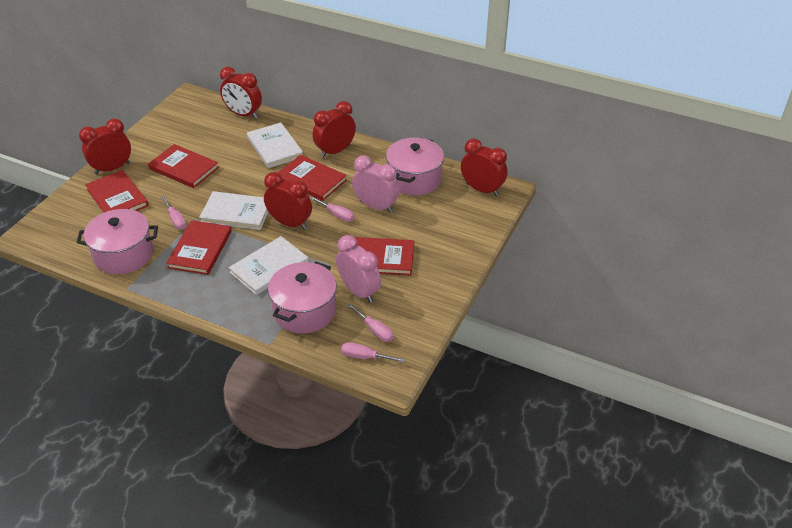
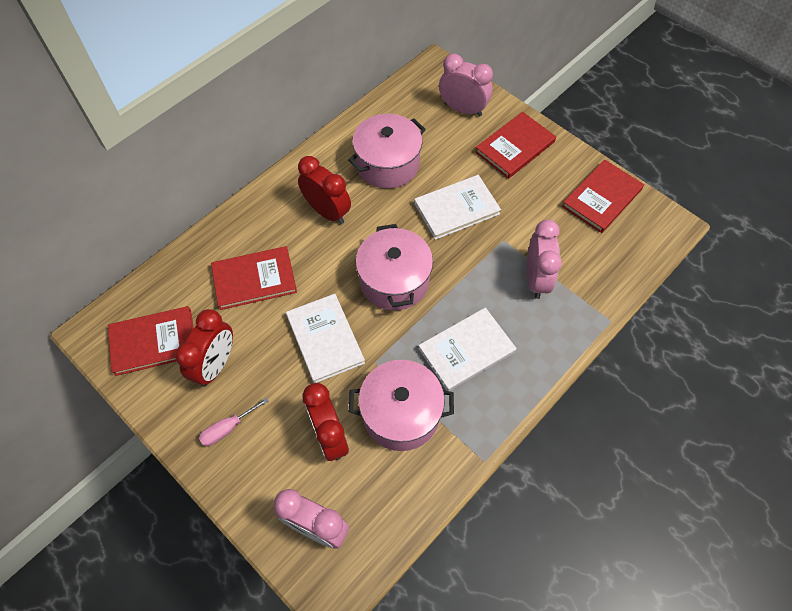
pink clock: 2 -> 3
pink screwdriver: 4 -> 1
red book: 5 -> 4
red clock: 5 -> 3

